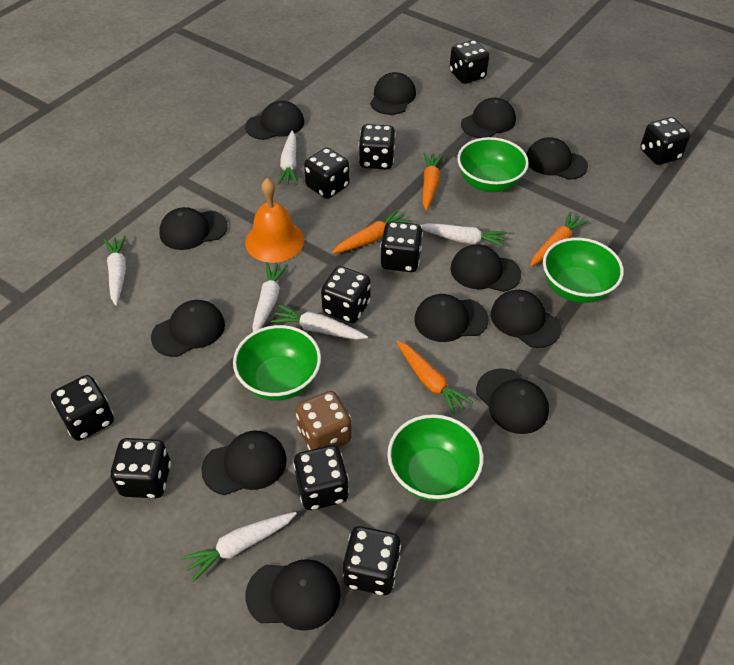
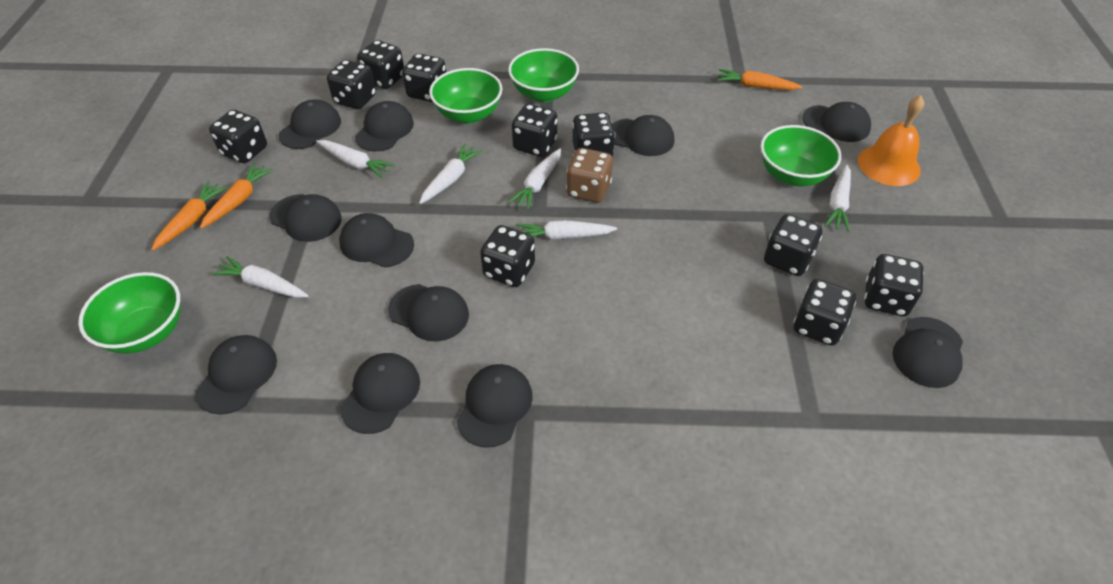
black cap: 12 -> 11
orange carrot: 4 -> 3

